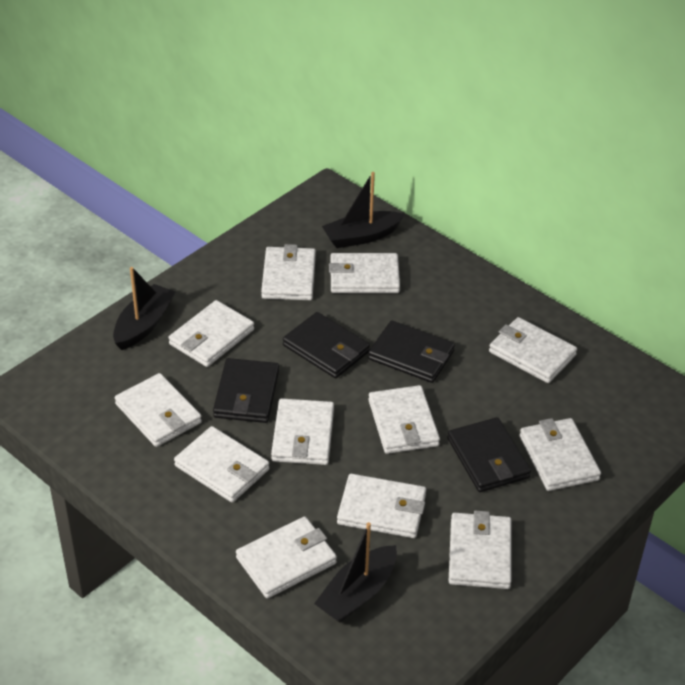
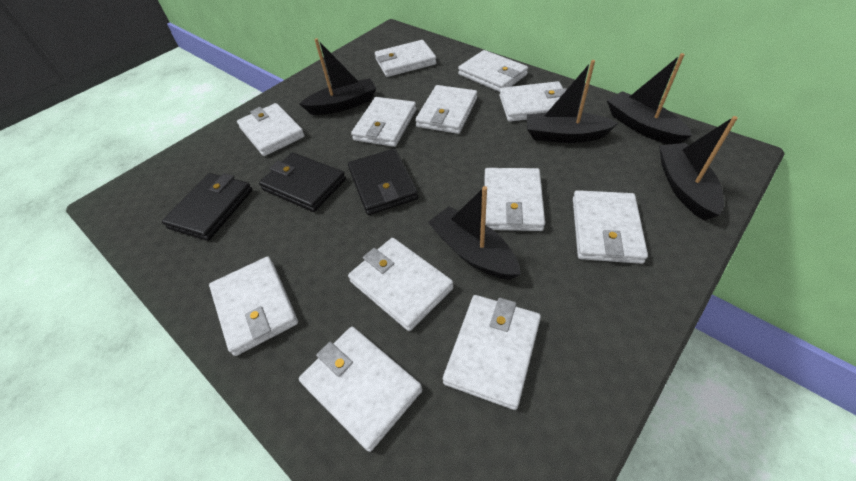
black boat: 3 -> 5
black wallet: 4 -> 3

